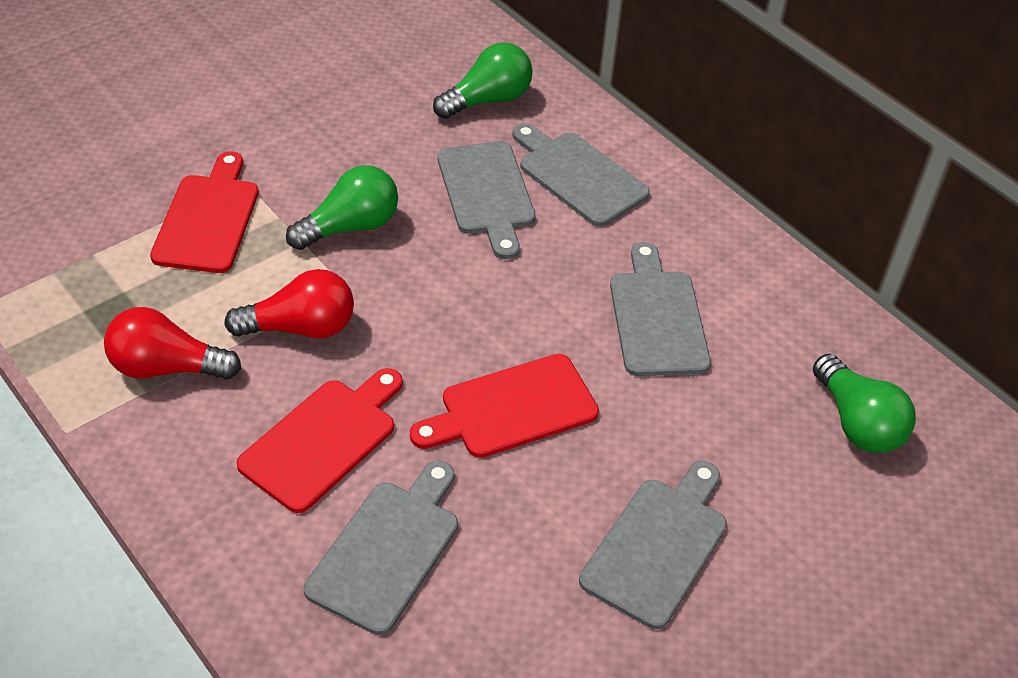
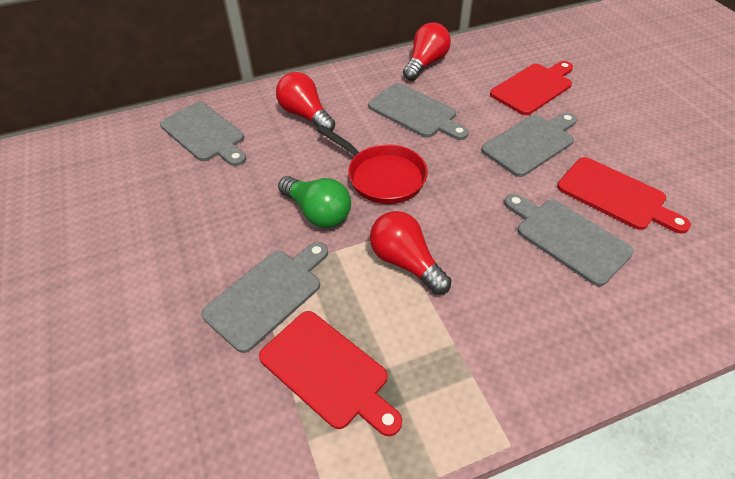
green light bulb: 3 -> 1
red light bulb: 2 -> 3
red pan: 0 -> 1

